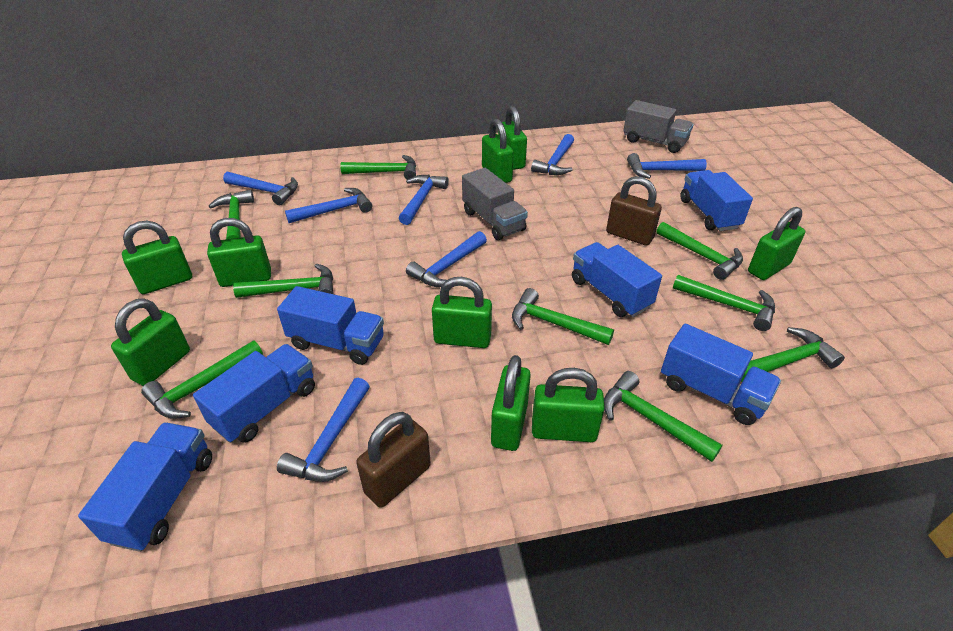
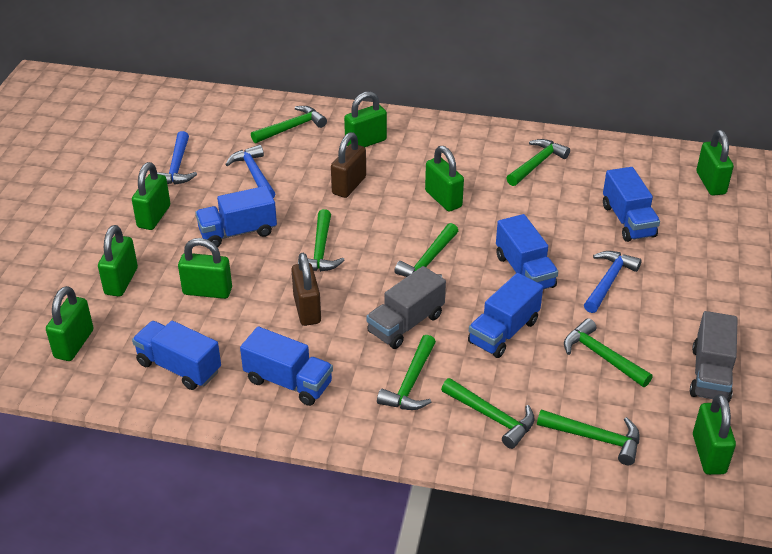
blue hammer: 7 -> 3
green hammer: 9 -> 8
green padlock: 9 -> 8

